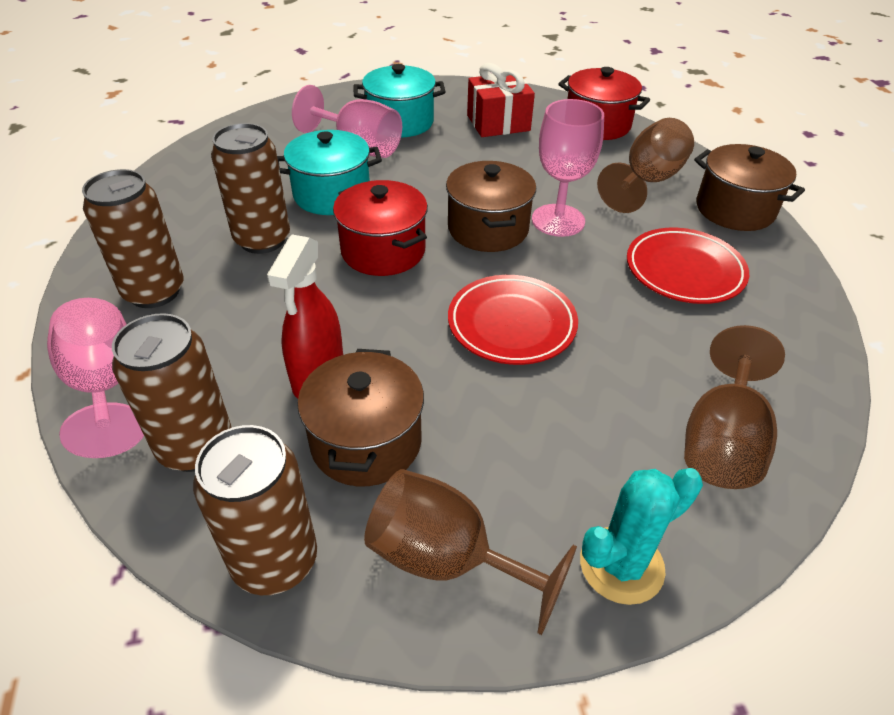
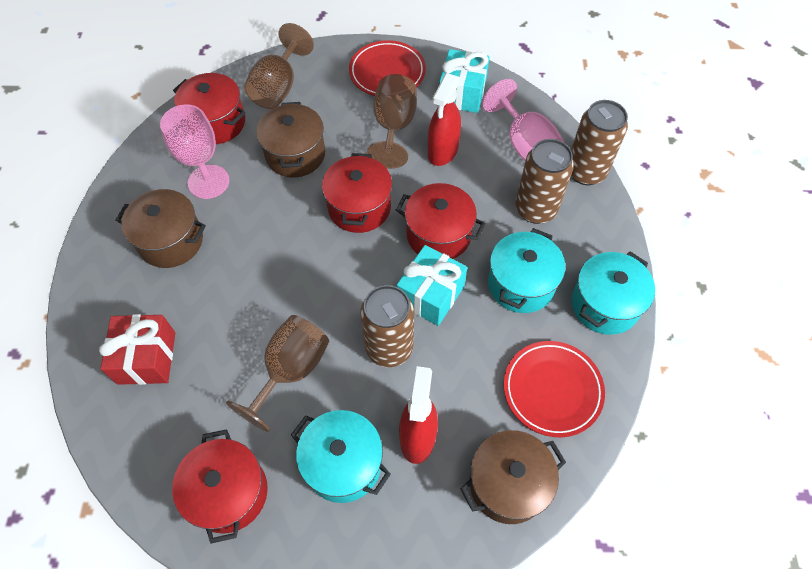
brown can: 4 -> 3
pink goblet: 3 -> 2
red pot: 2 -> 4
red spray bottle: 1 -> 2
turquoise cactus: 1 -> 0
turquoise gift: 0 -> 2
turquoise pot: 2 -> 3

